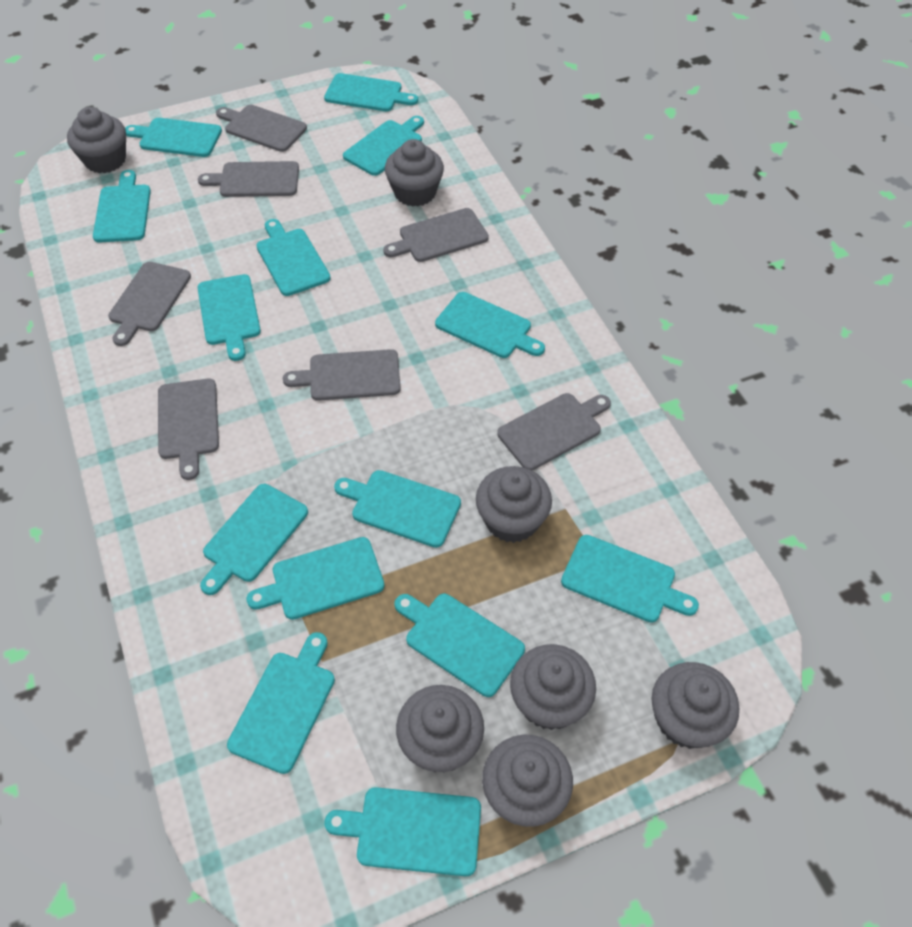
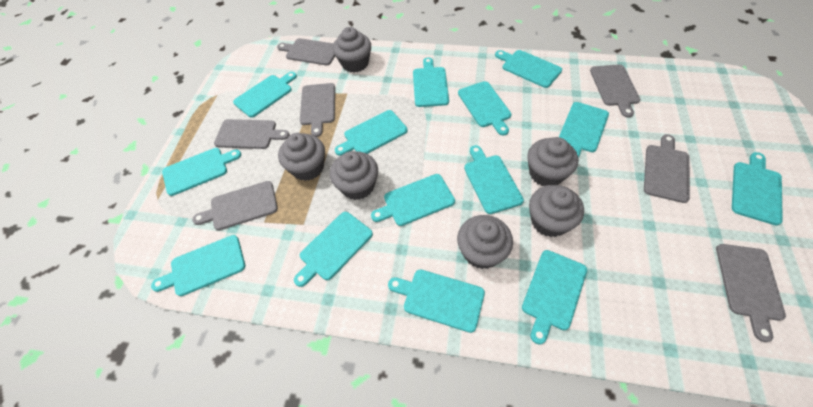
grey cupcake: 7 -> 6

